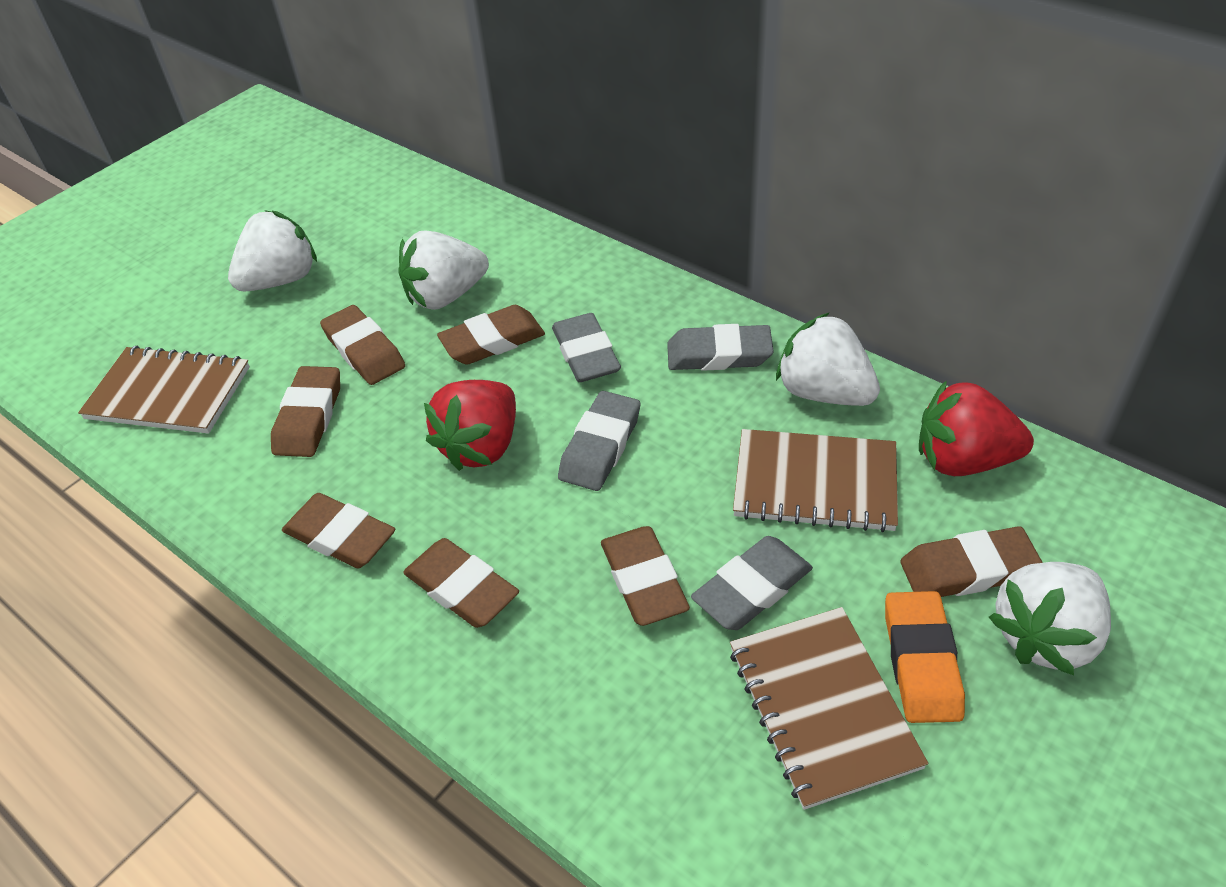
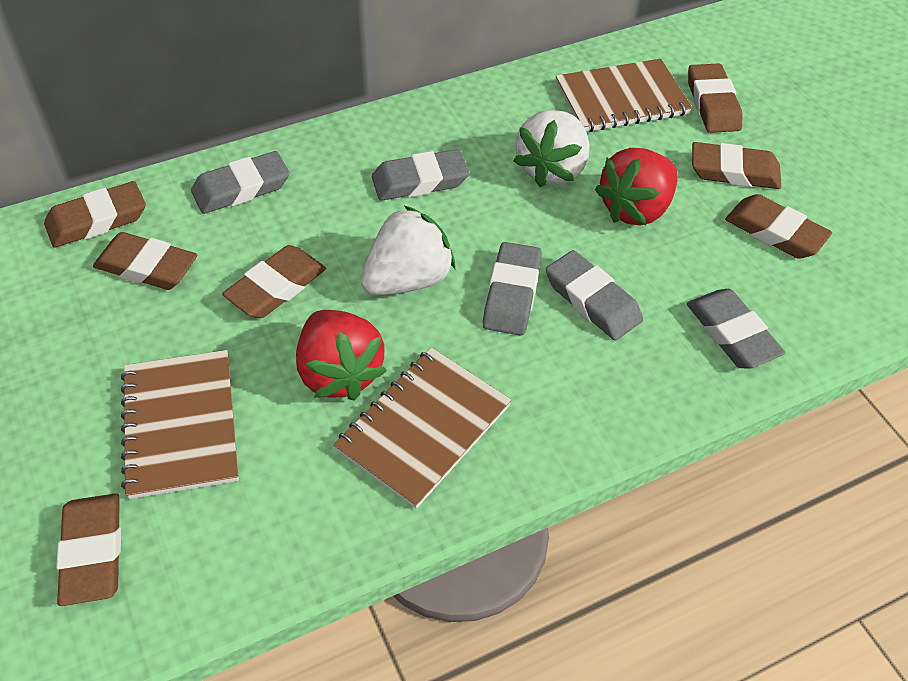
grey eraser: 4 -> 5
orange eraser: 1 -> 0
white strawberry: 4 -> 2

